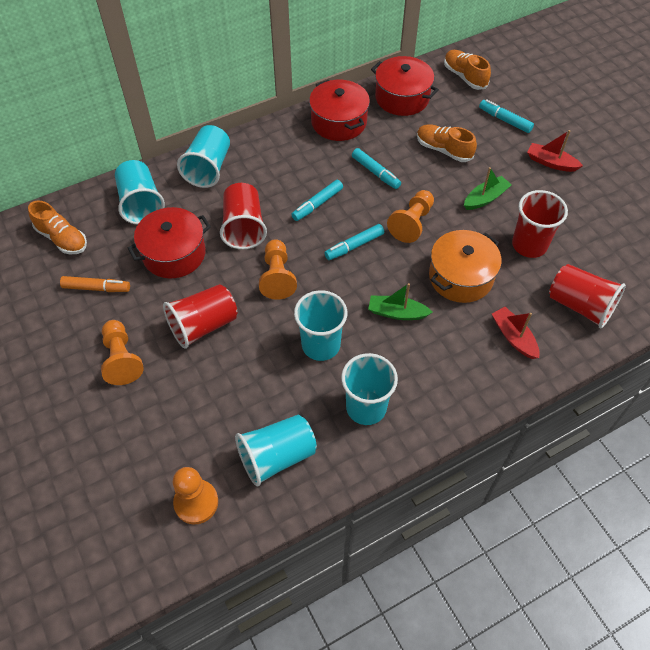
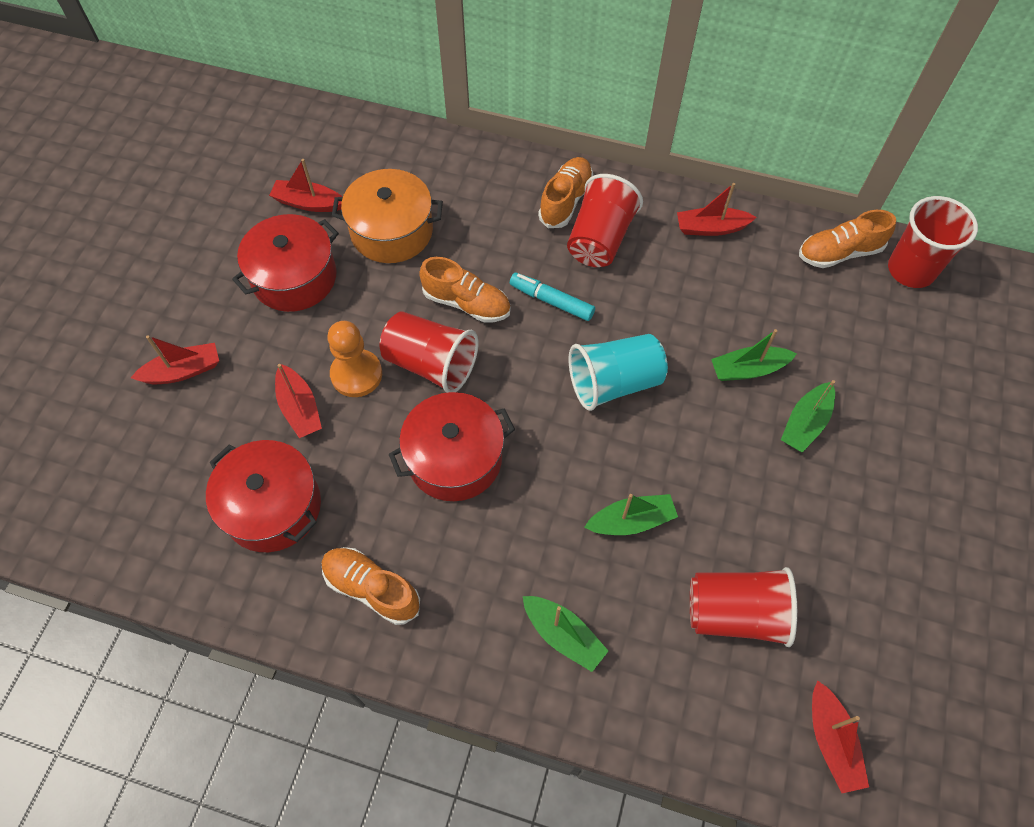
green boat: 2 -> 4
orange marker: 1 -> 0
orange pawn: 4 -> 1
orange shoe: 3 -> 4
red boat: 2 -> 5
turquoise cup: 5 -> 1
turquoise marker: 4 -> 1

